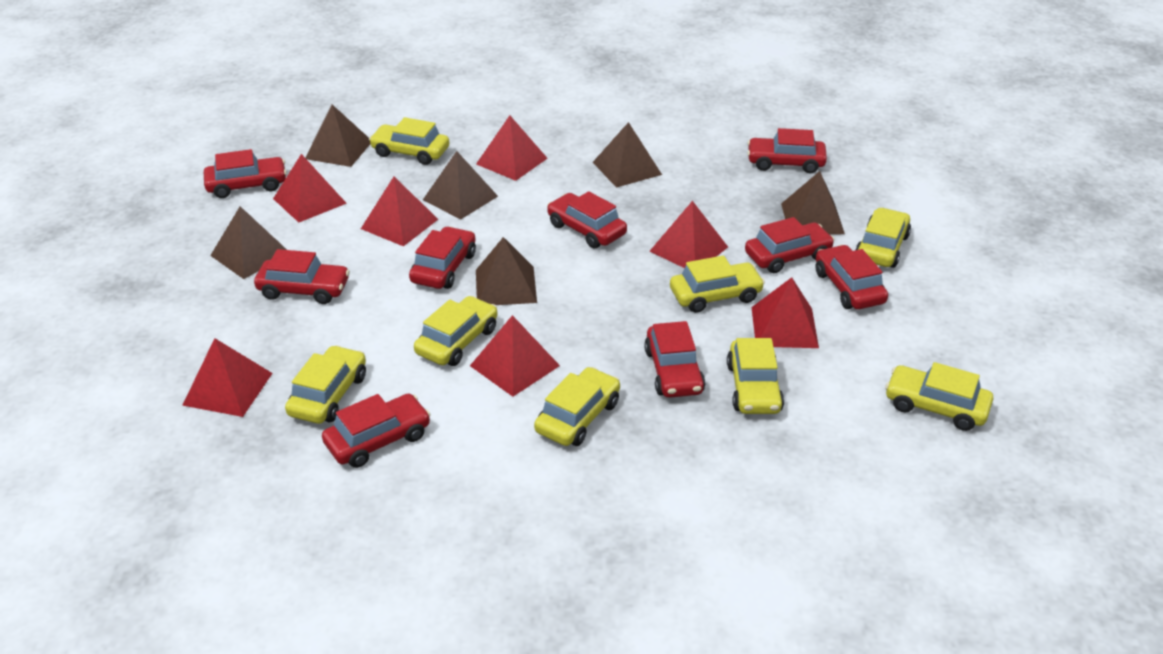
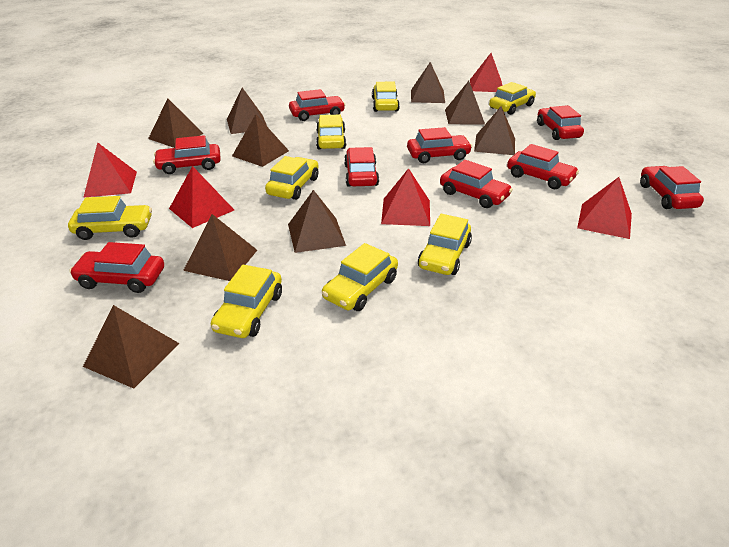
brown pyramid: 6 -> 9
red pyramid: 7 -> 5

